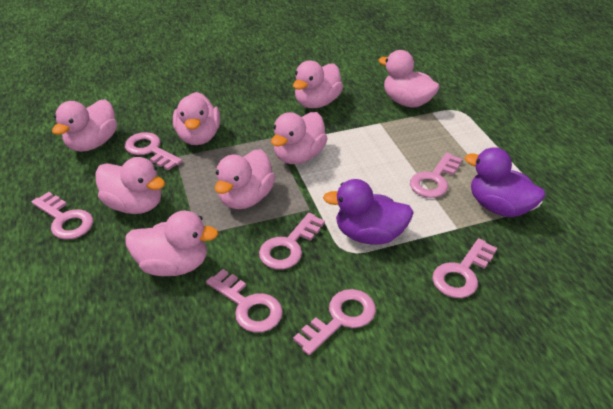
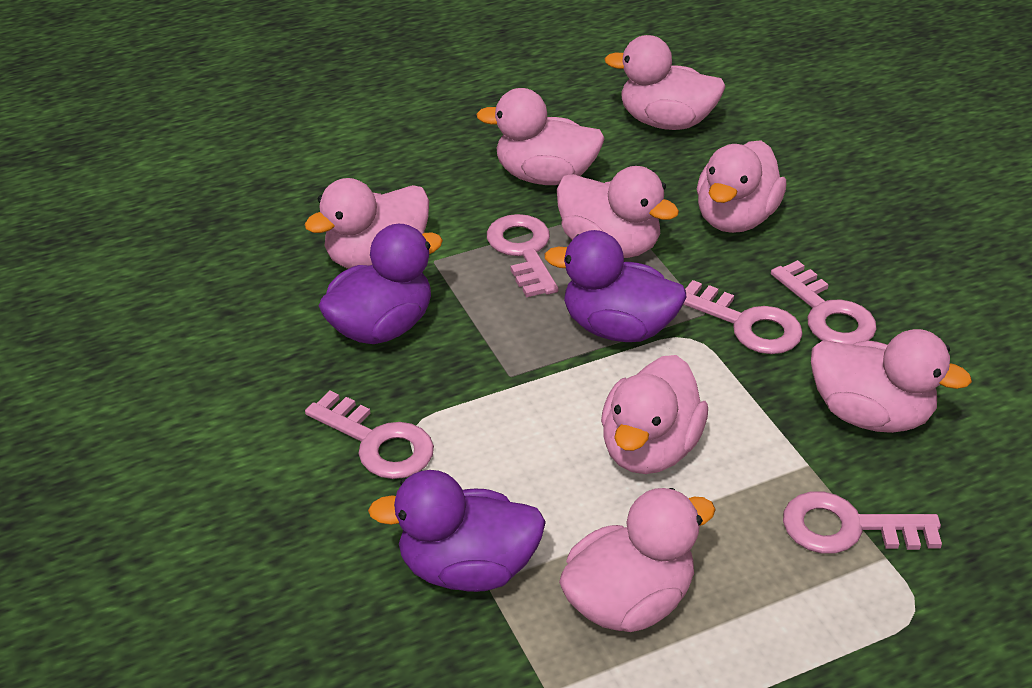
pink key: 7 -> 5
purple duck: 2 -> 3

